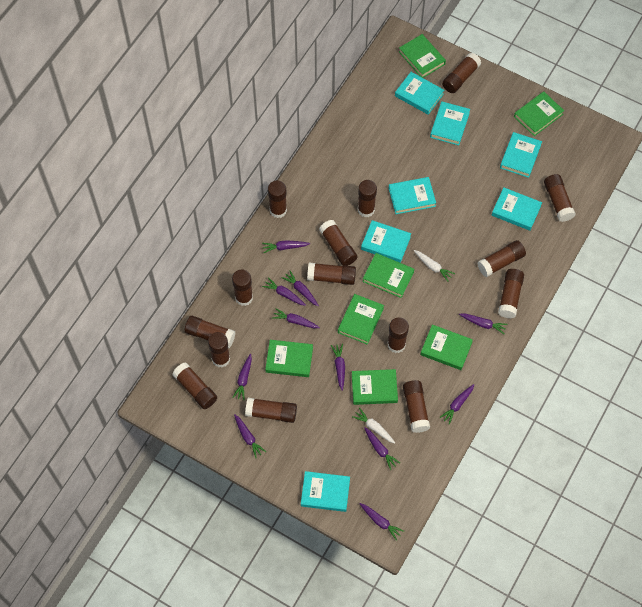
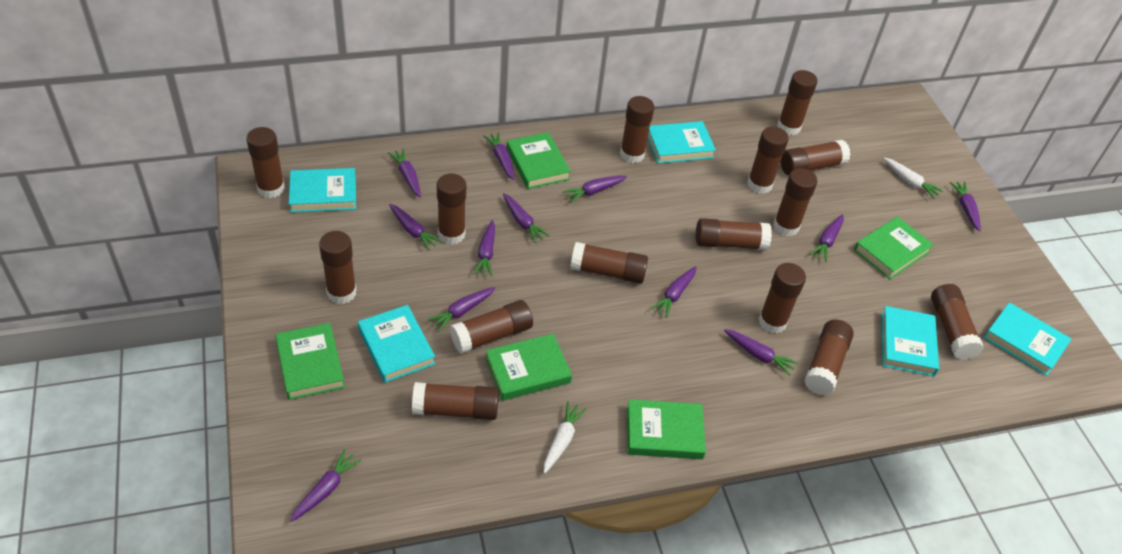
green book: 7 -> 5
purple carrot: 11 -> 12
turquoise book: 7 -> 5

